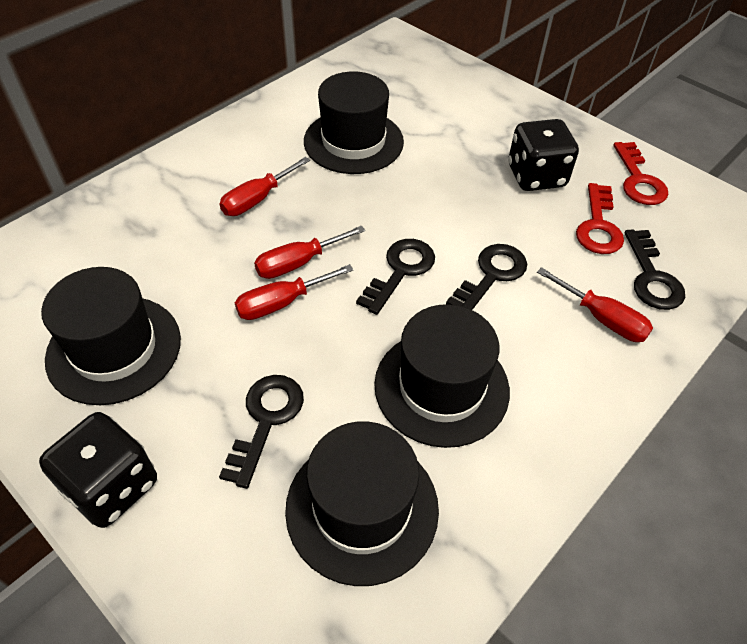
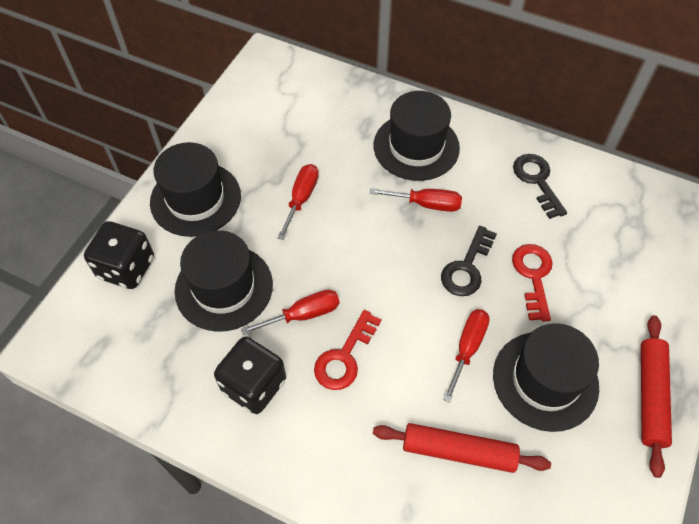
black key: 4 -> 2
red rolling pin: 0 -> 2

